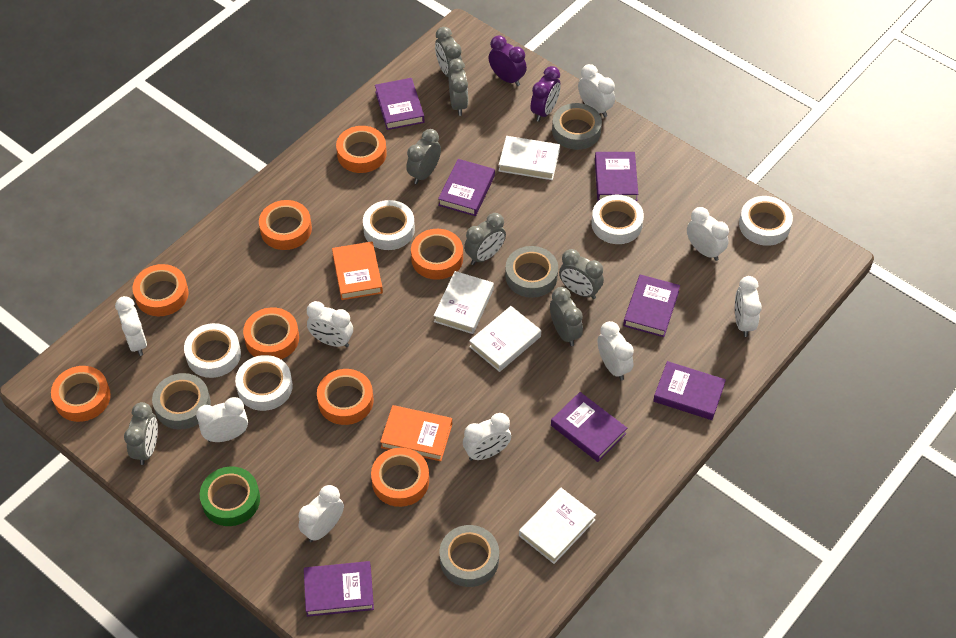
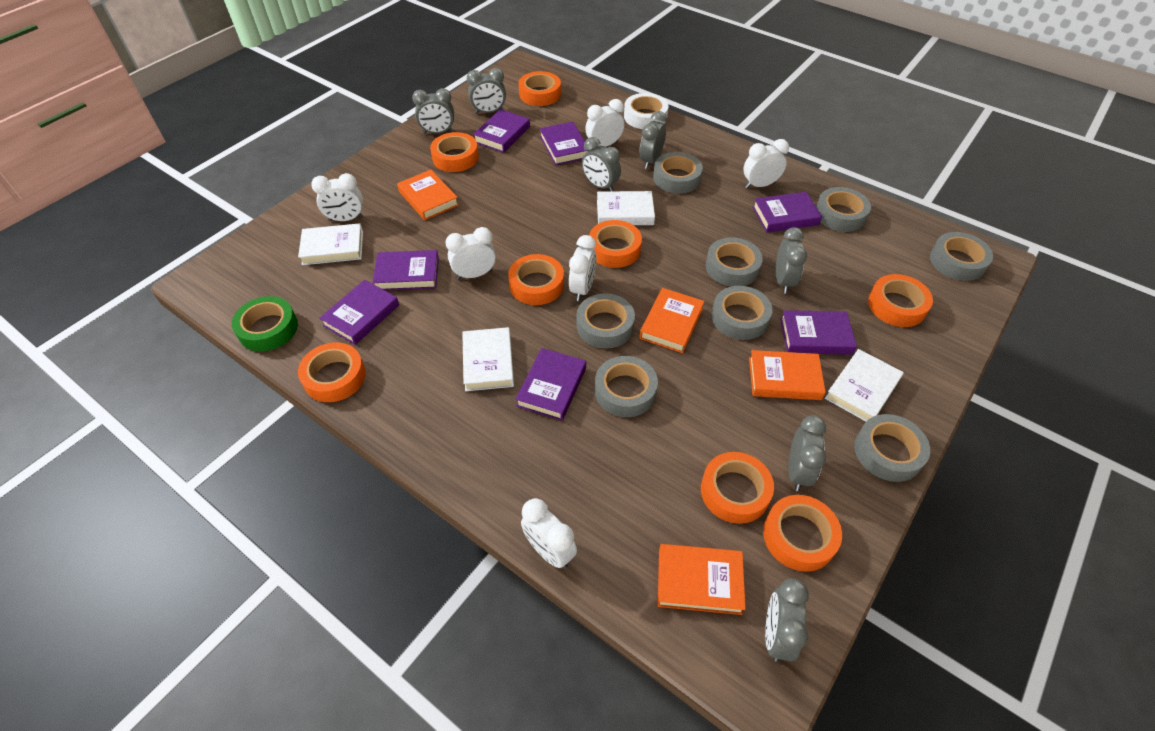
grey tape: 4 -> 8
orange book: 2 -> 4
purple clock: 2 -> 0
white clock: 9 -> 6
white tape: 5 -> 1

